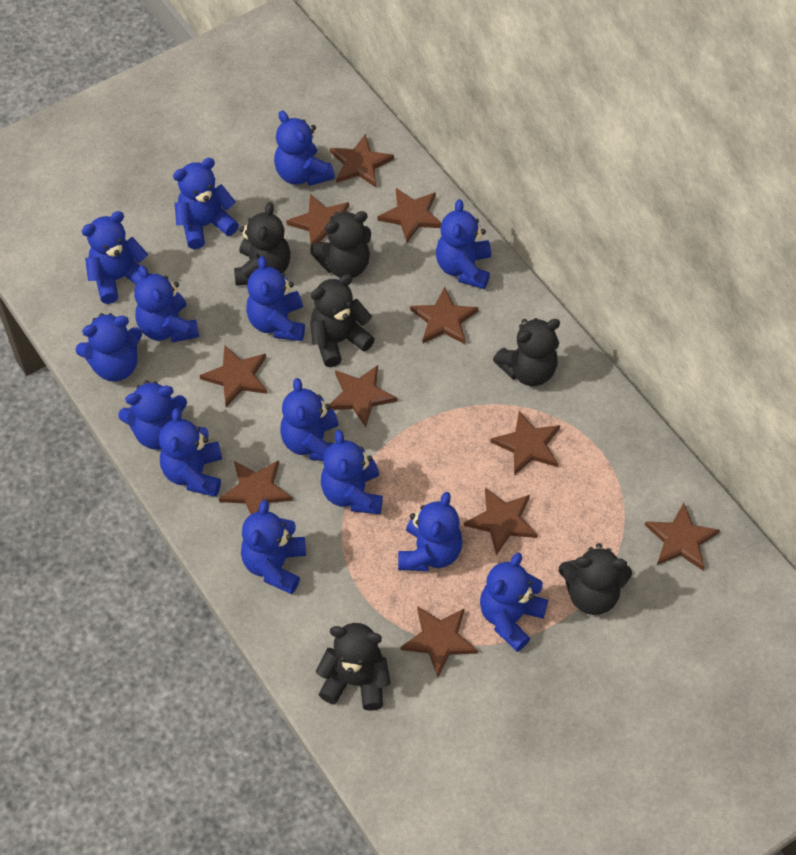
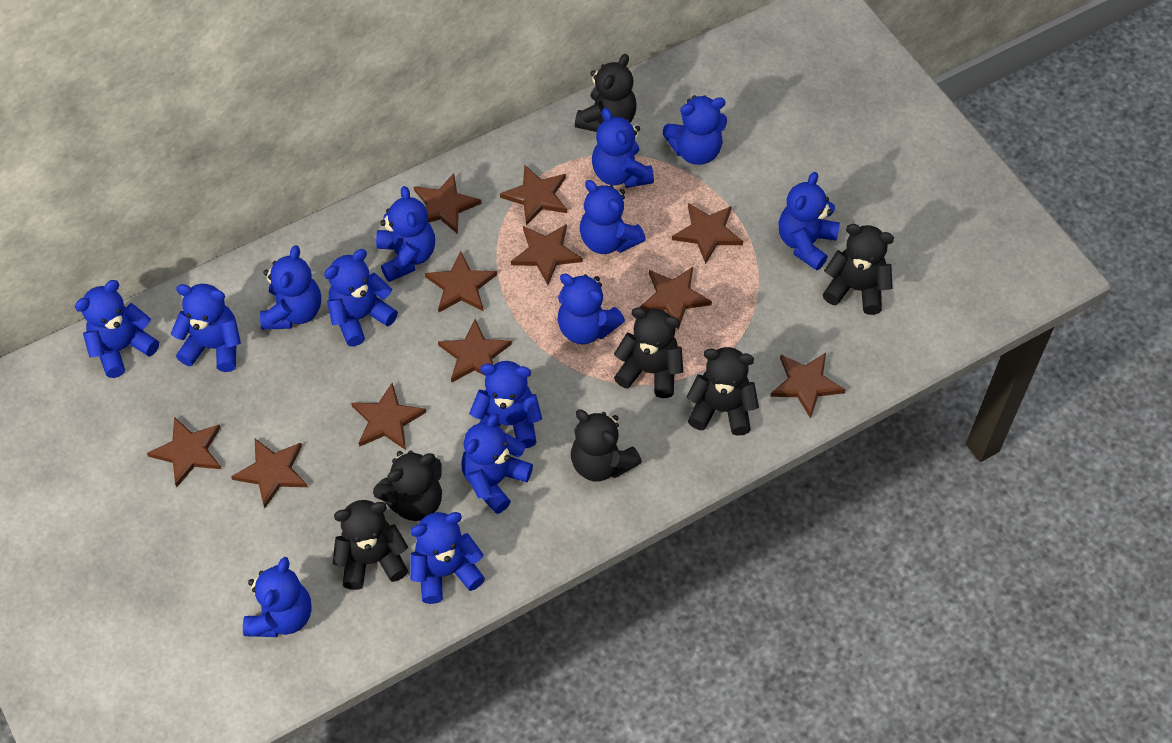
black teddy bear: 6 -> 7

